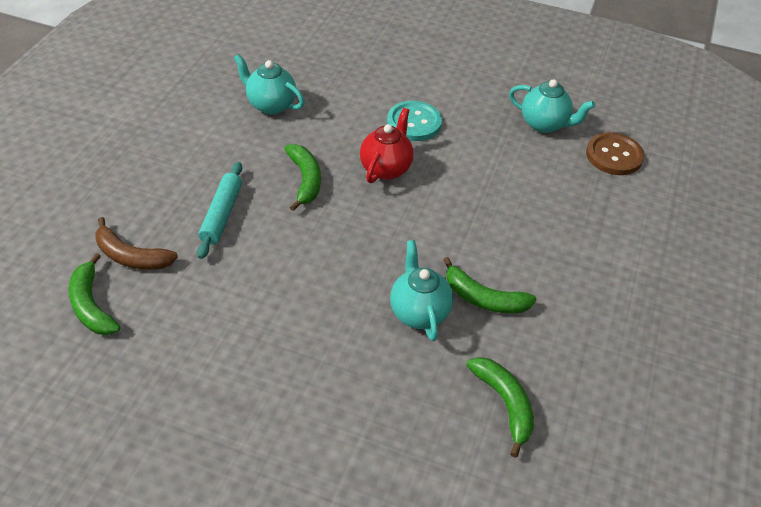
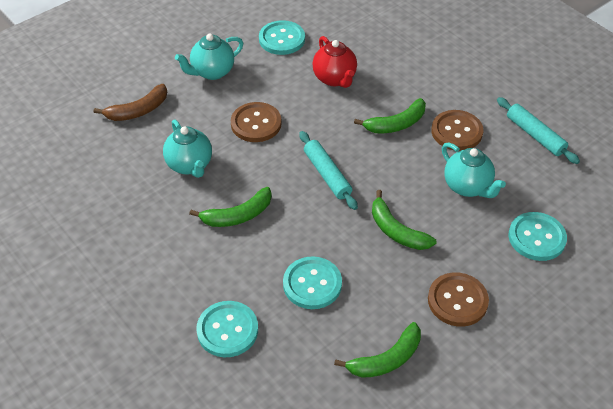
brown button: 1 -> 3
turquoise button: 1 -> 4
turquoise rolling pin: 1 -> 2

